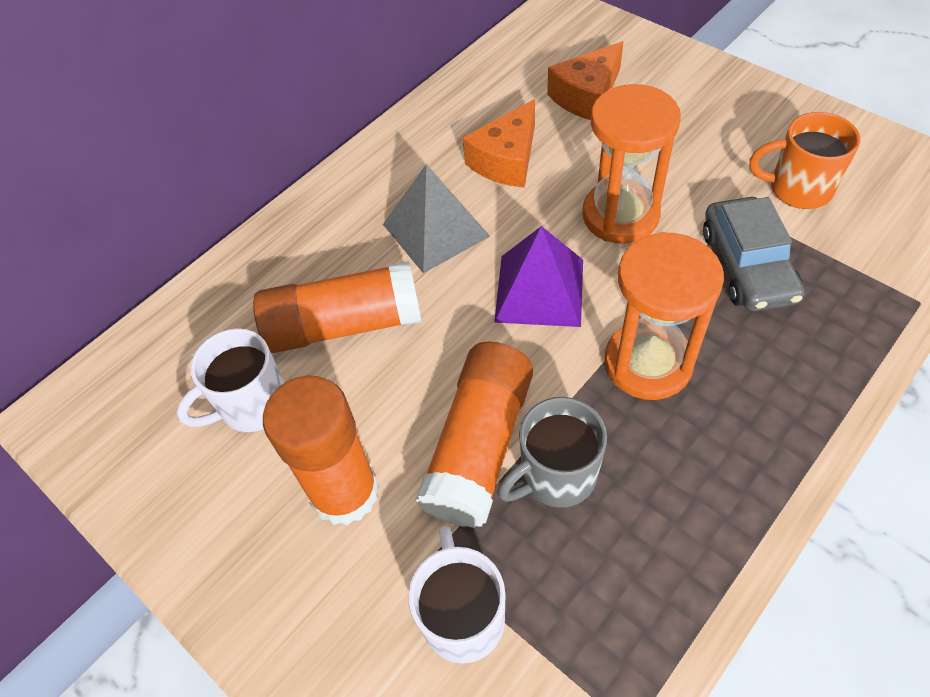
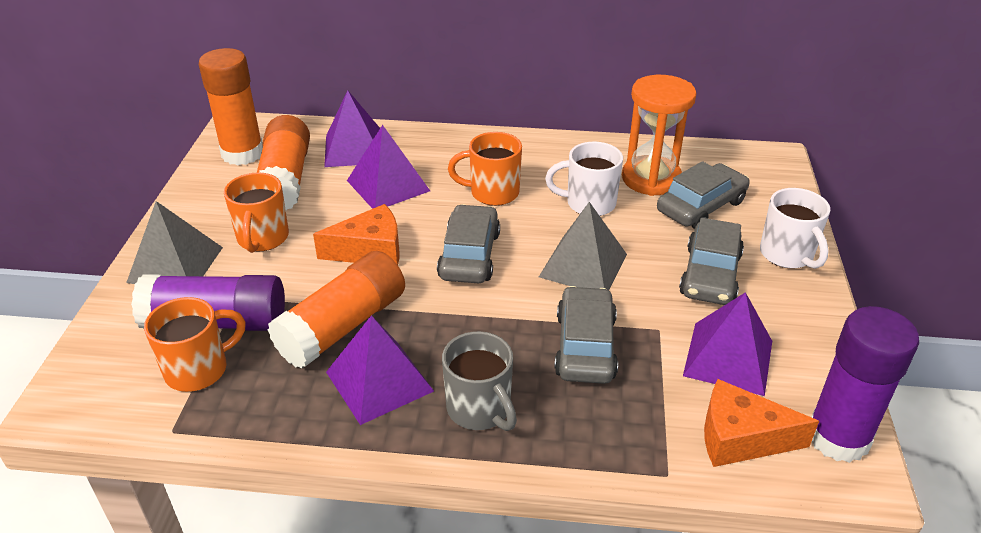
grey car: 1 -> 4
grey pyramid: 1 -> 2
orange hourglass: 2 -> 1
orange mug: 1 -> 3
purple glue stick: 0 -> 2
purple pyramid: 1 -> 4

